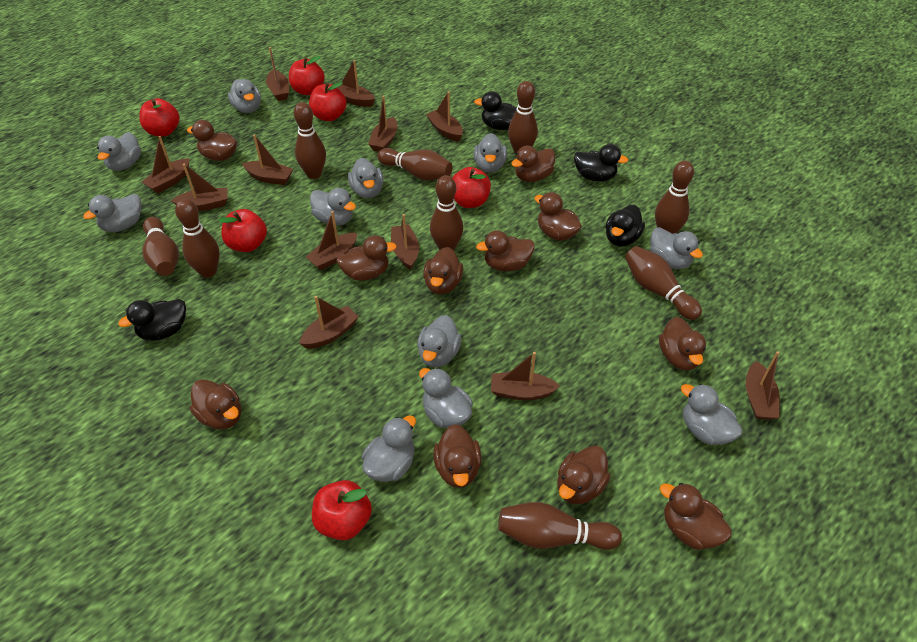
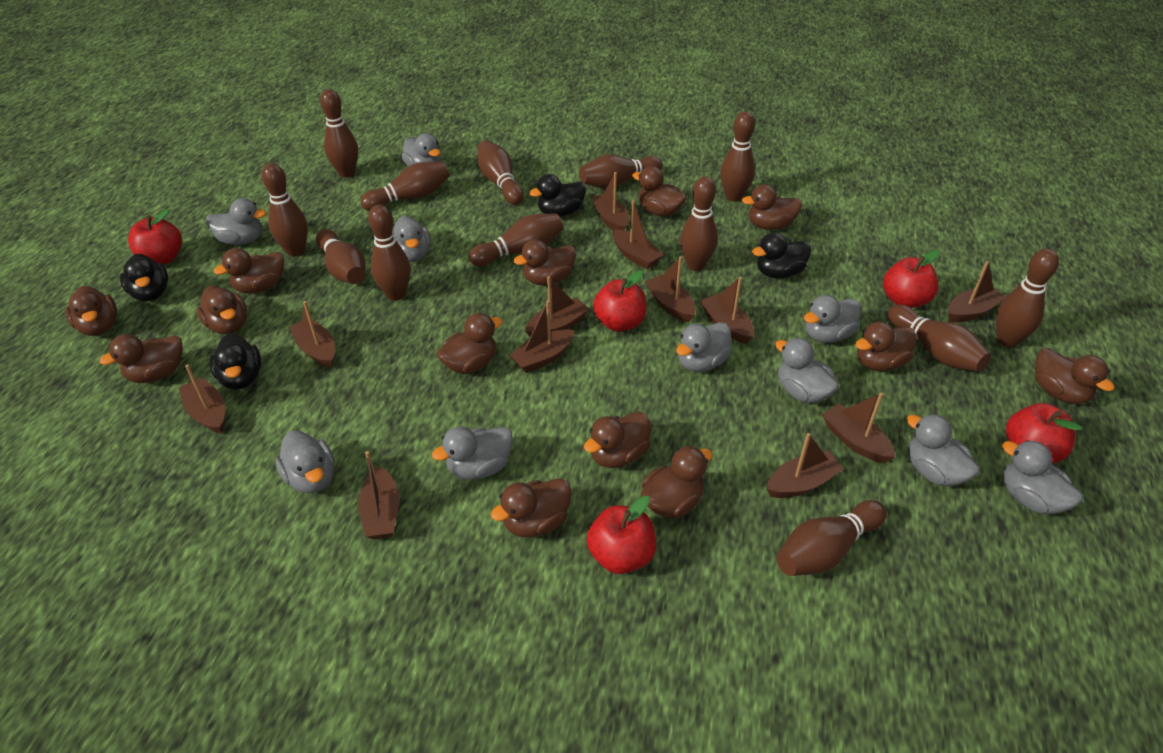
brown bowling pin: 9 -> 13
brown duck: 11 -> 13
grey duck: 11 -> 10
red apple: 6 -> 5

